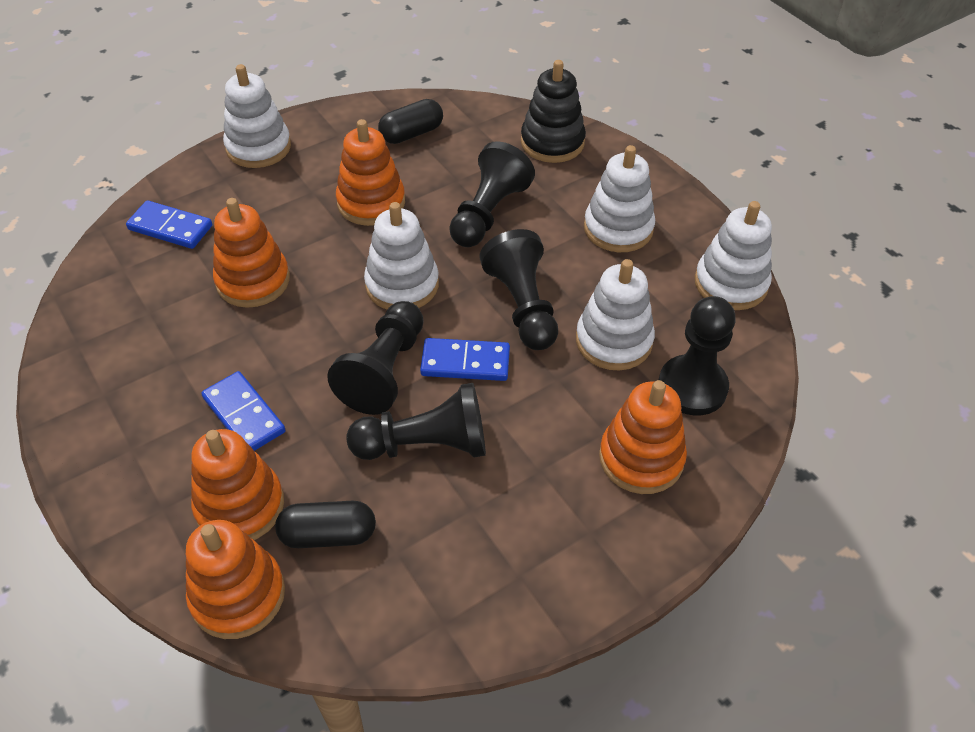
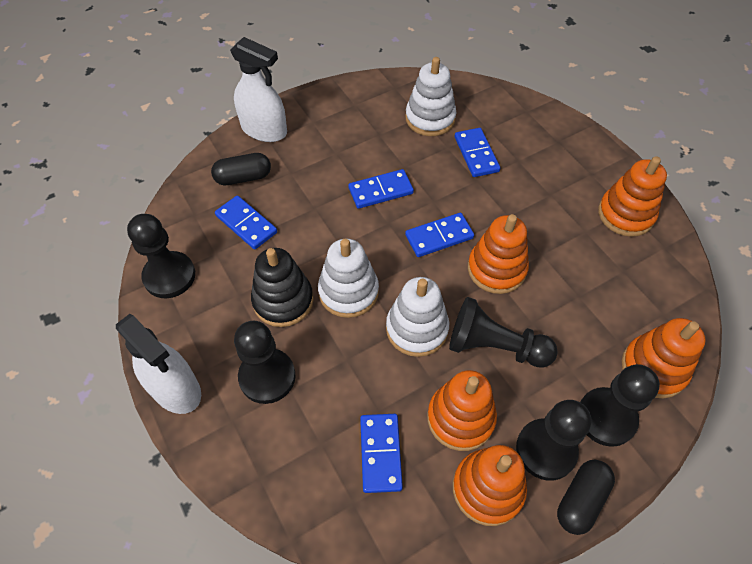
blue domino: 3 -> 5
white spray bottle: 0 -> 2
white stacking toy: 5 -> 3

